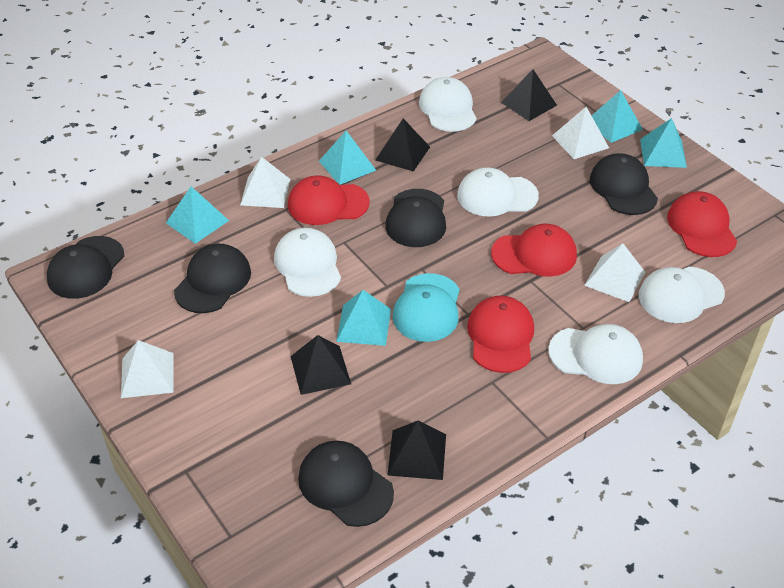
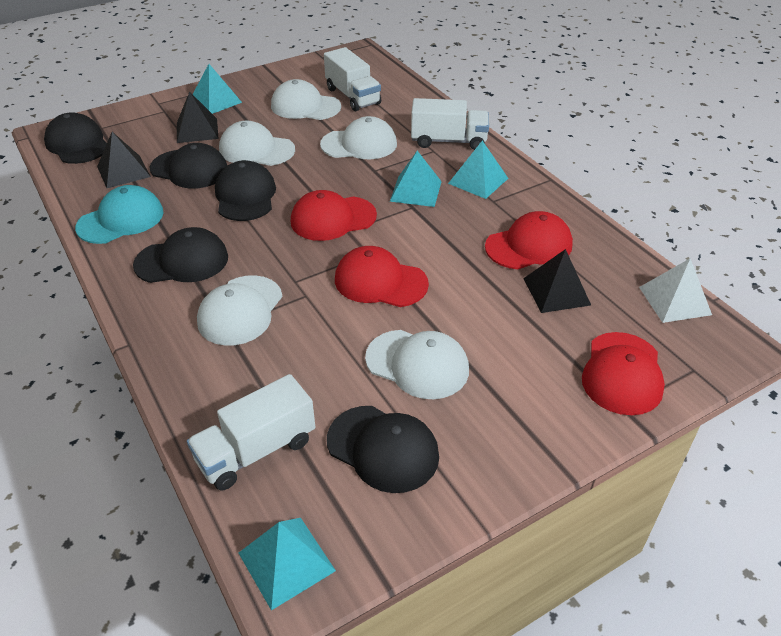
black pyramid: 4 -> 3
turquoise pyramid: 5 -> 4
white pyramid: 4 -> 1
white truck: 0 -> 3

